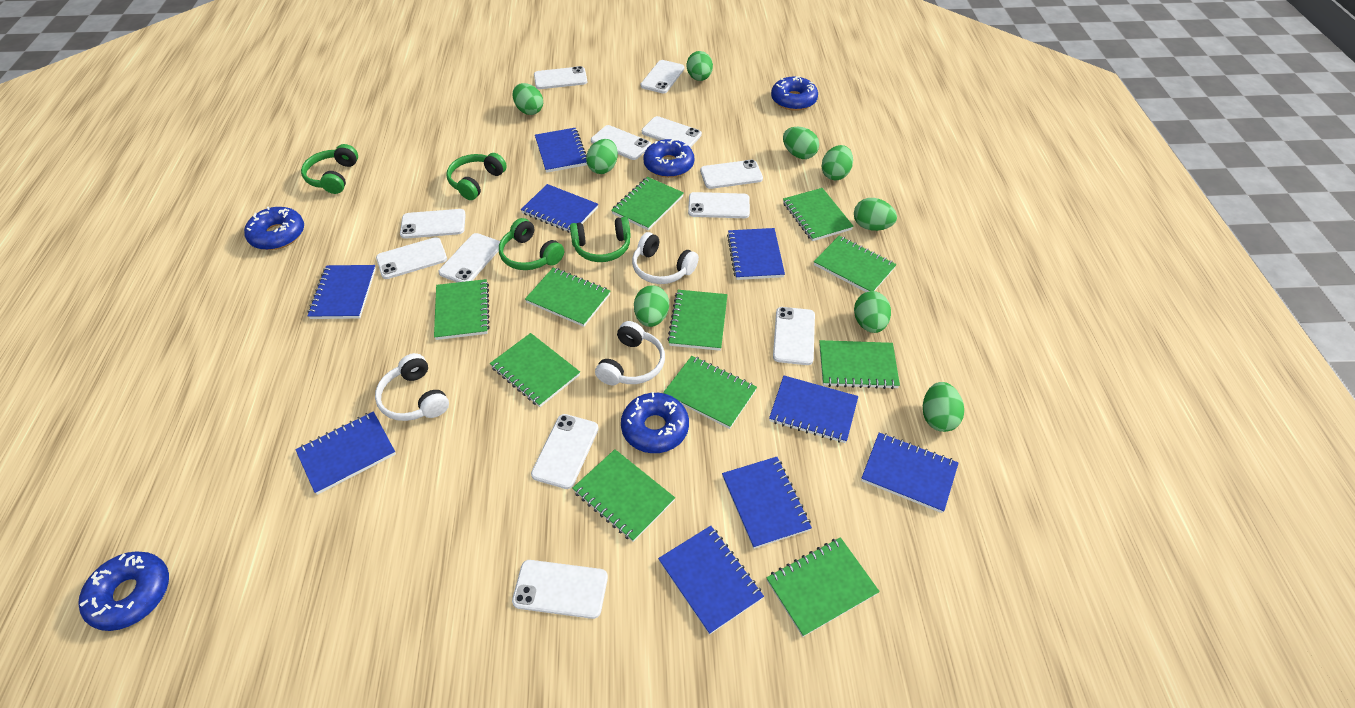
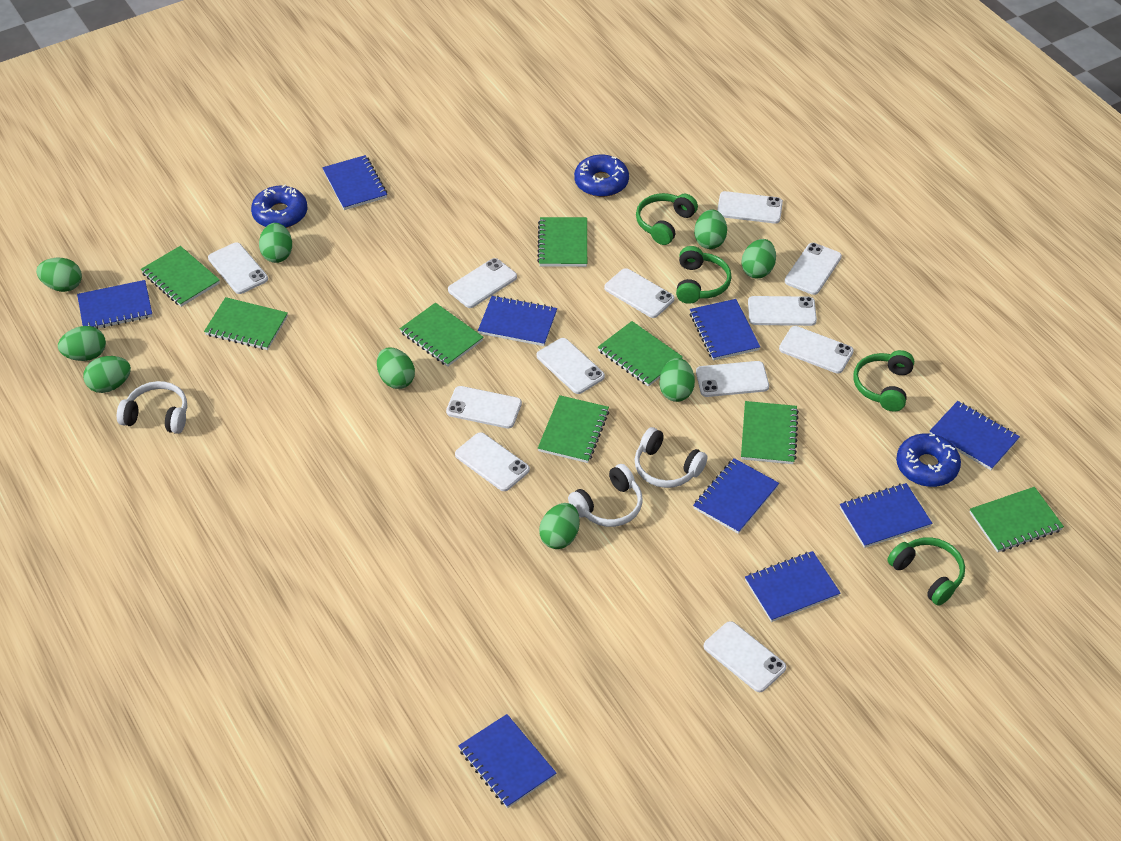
blue donut: 5 -> 3
green notebook: 11 -> 8

